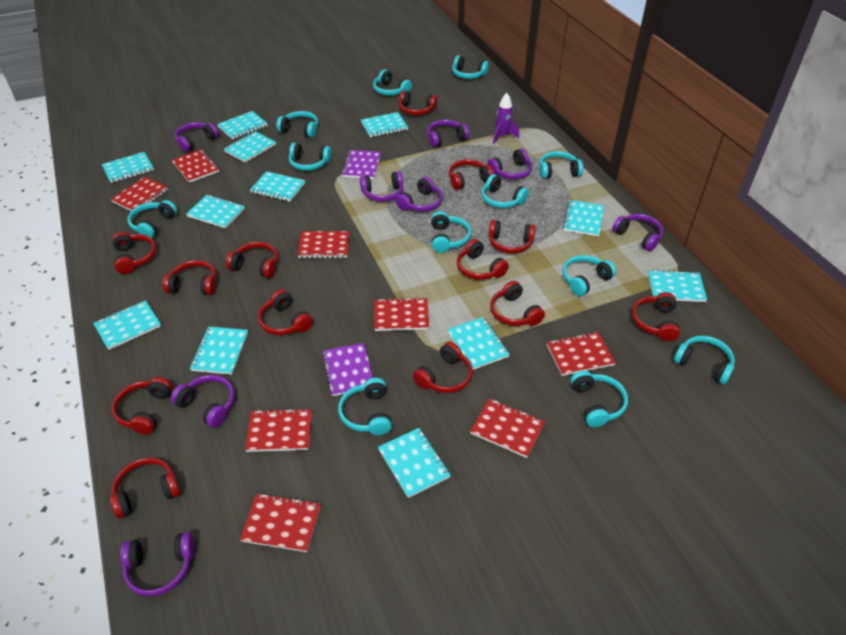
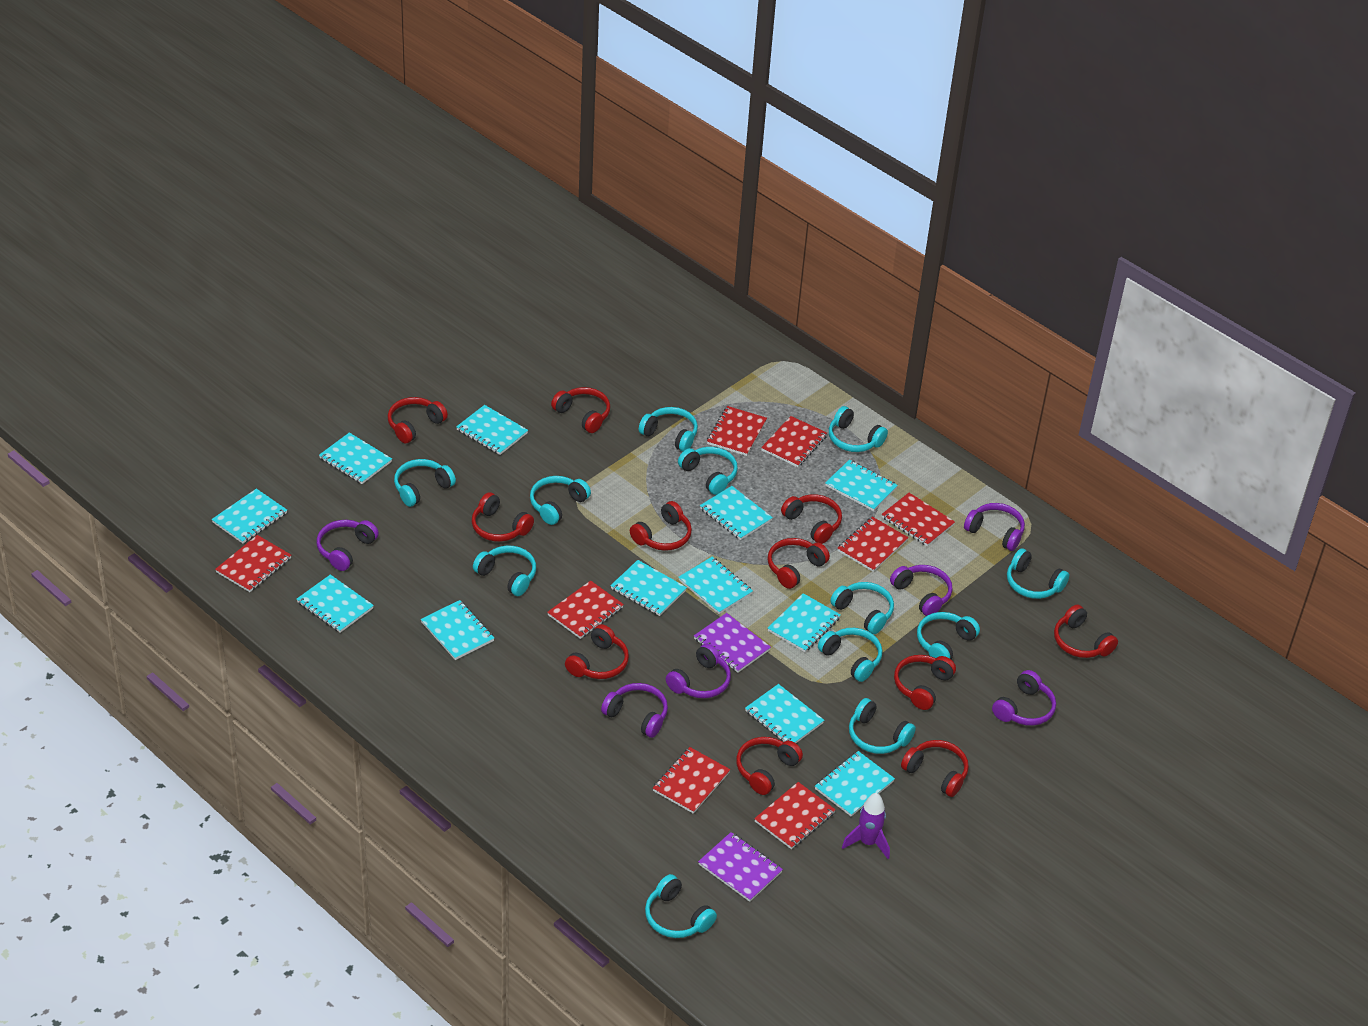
purple headphones: 8 -> 6
red headphones: 13 -> 11

